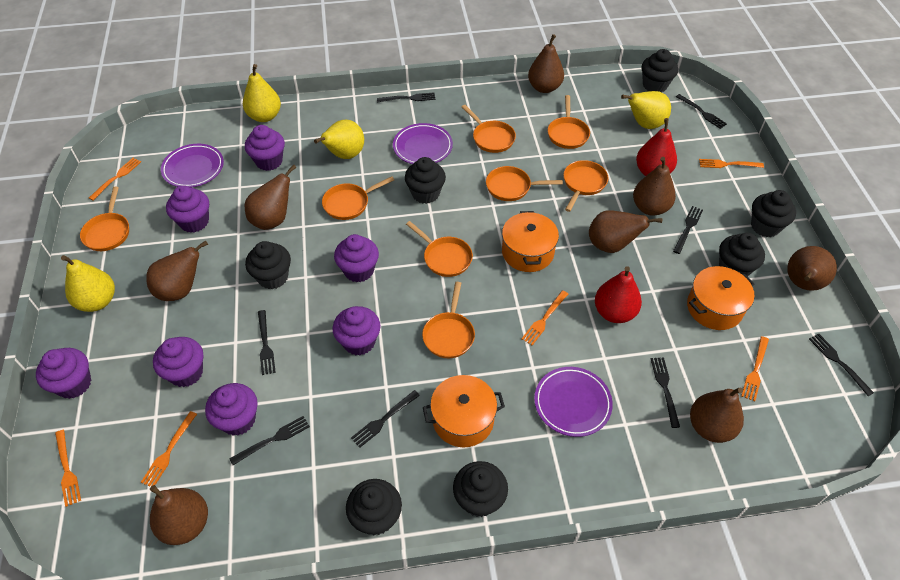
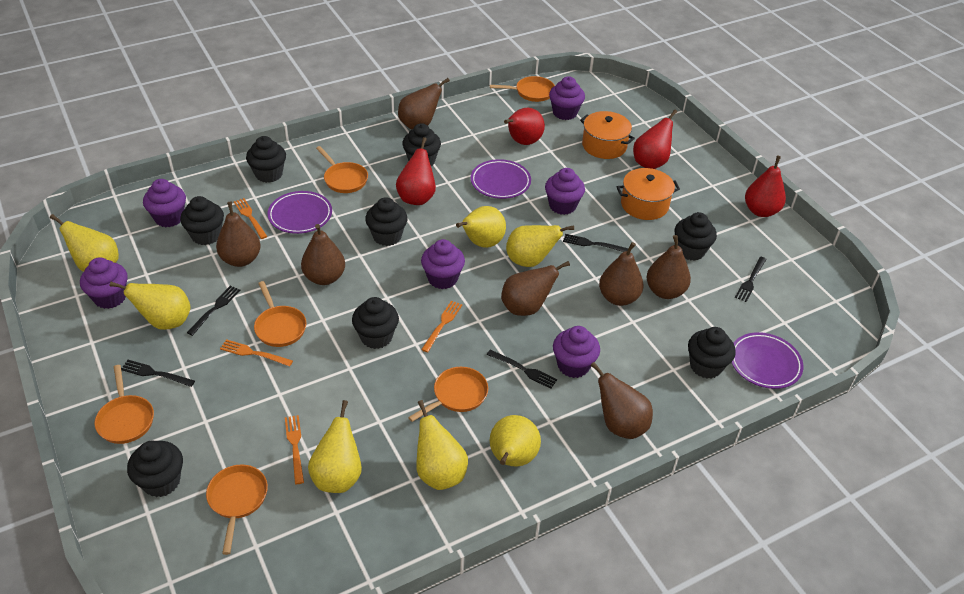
black cupcake: 7 -> 8
black fork: 8 -> 5
brown pear: 8 -> 7
orange fork: 6 -> 4
orange pan: 8 -> 6
orange pot: 3 -> 2
purple cupcake: 7 -> 6
red pear: 2 -> 4
yellow pear: 4 -> 7

